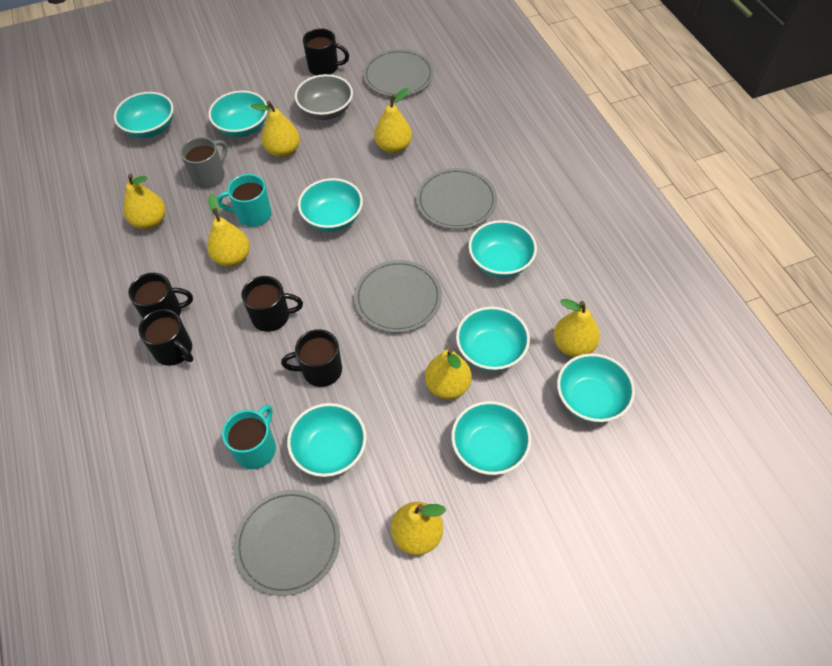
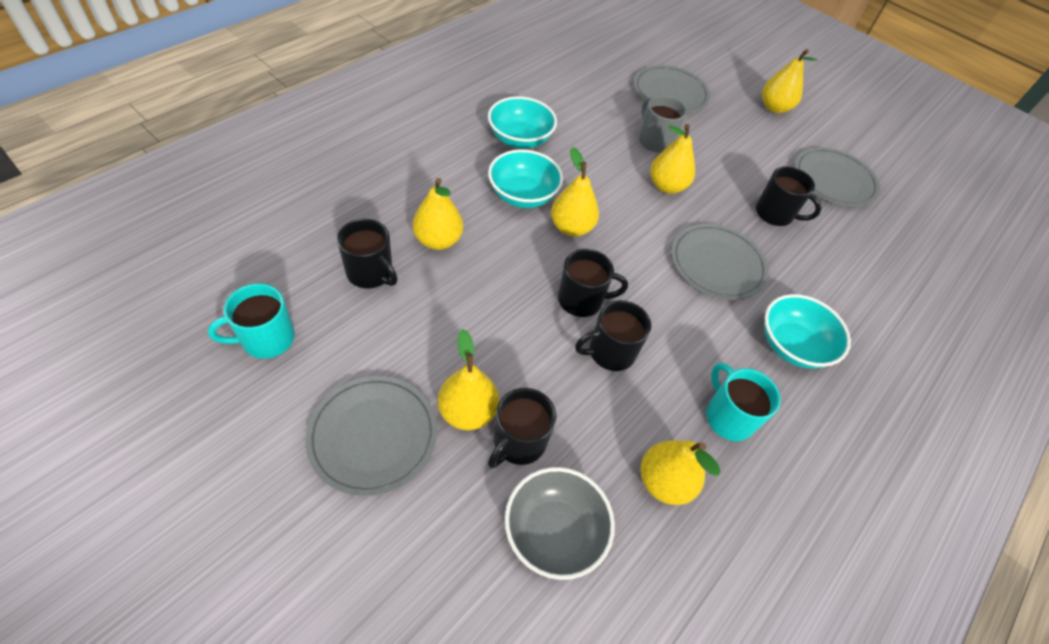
turquoise bowl: 8 -> 3
yellow pear: 7 -> 6

